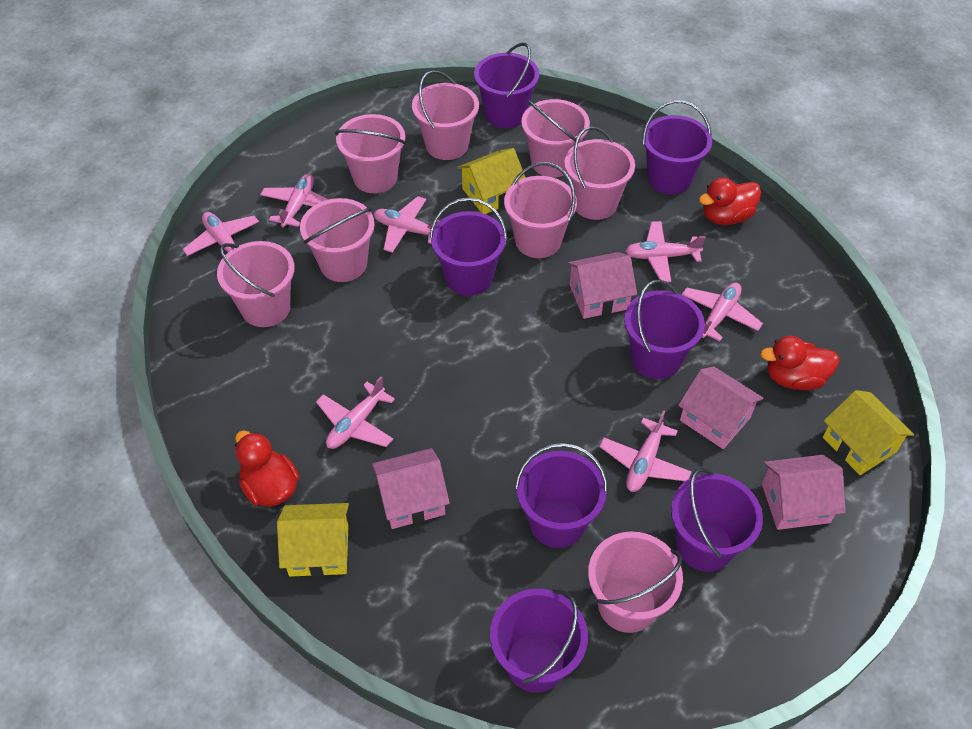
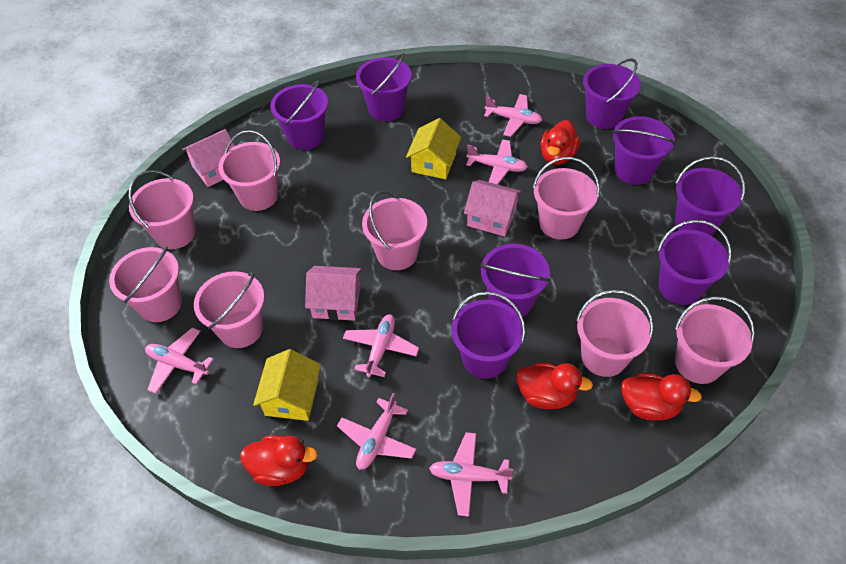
pink house: 4 -> 3
pink plane: 7 -> 6
purple bucket: 7 -> 8
red duck: 3 -> 4
yellow house: 3 -> 2

